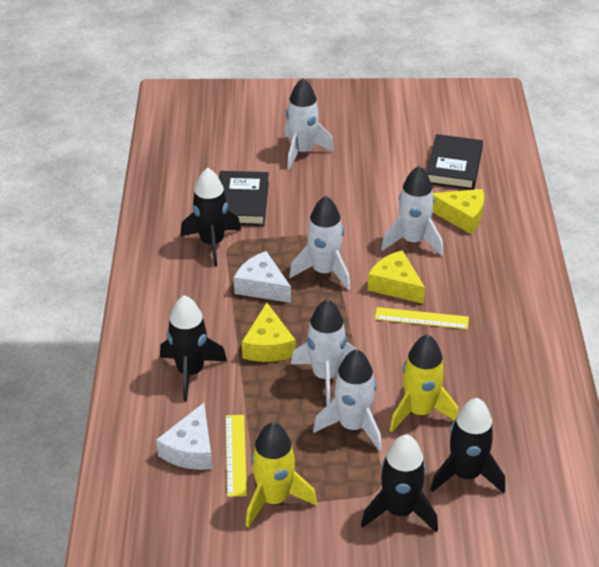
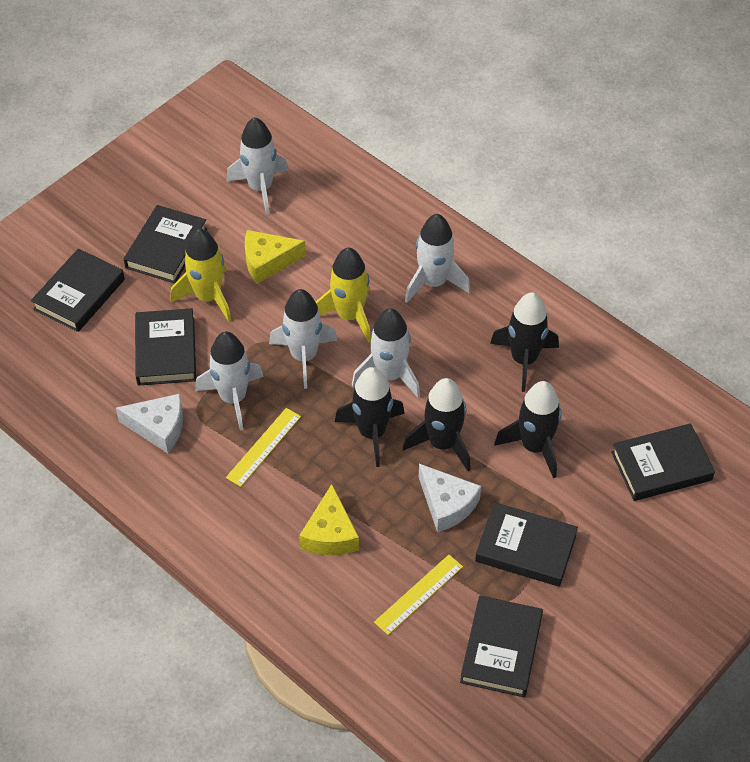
black book: 2 -> 6
yellow cheese: 3 -> 2

